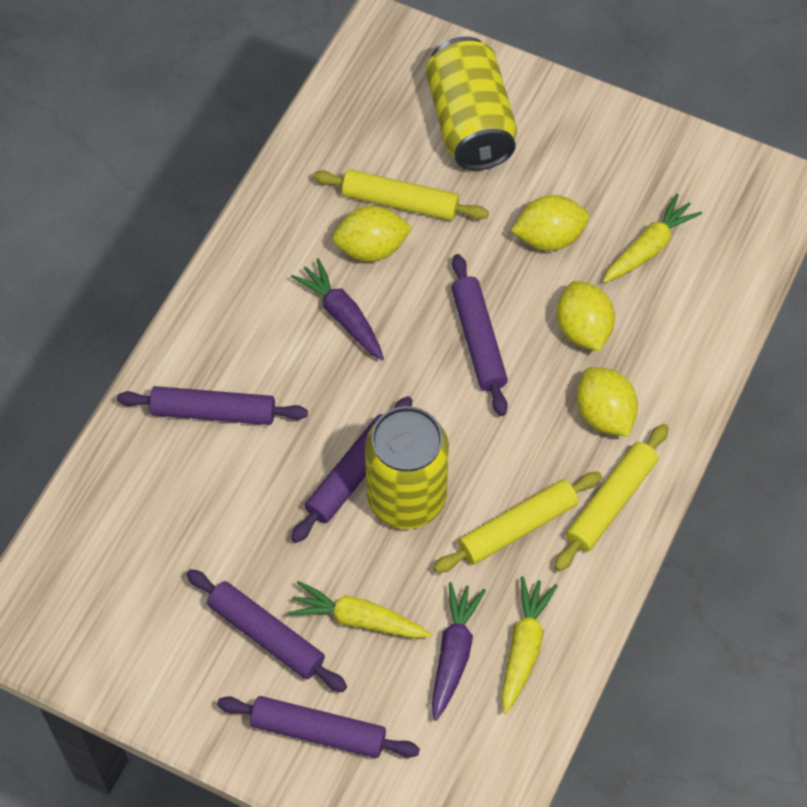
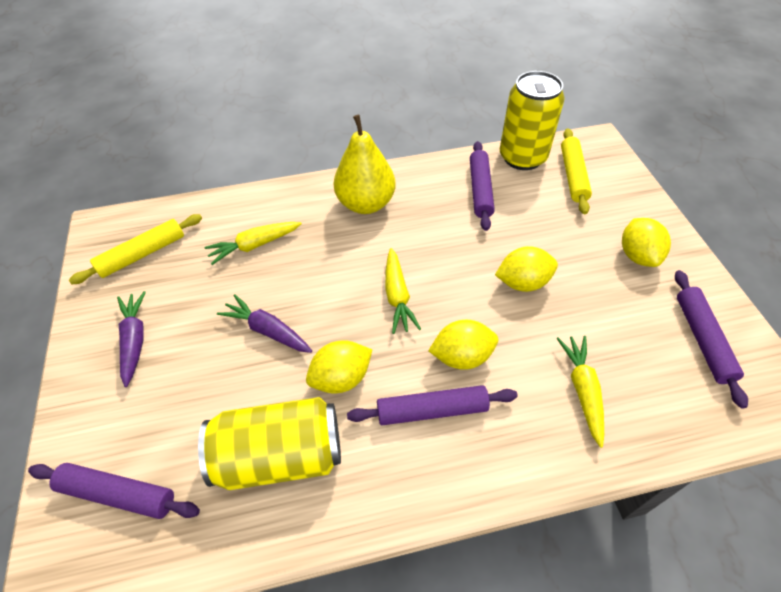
purple rolling pin: 5 -> 4
yellow pear: 0 -> 1
yellow rolling pin: 3 -> 2

